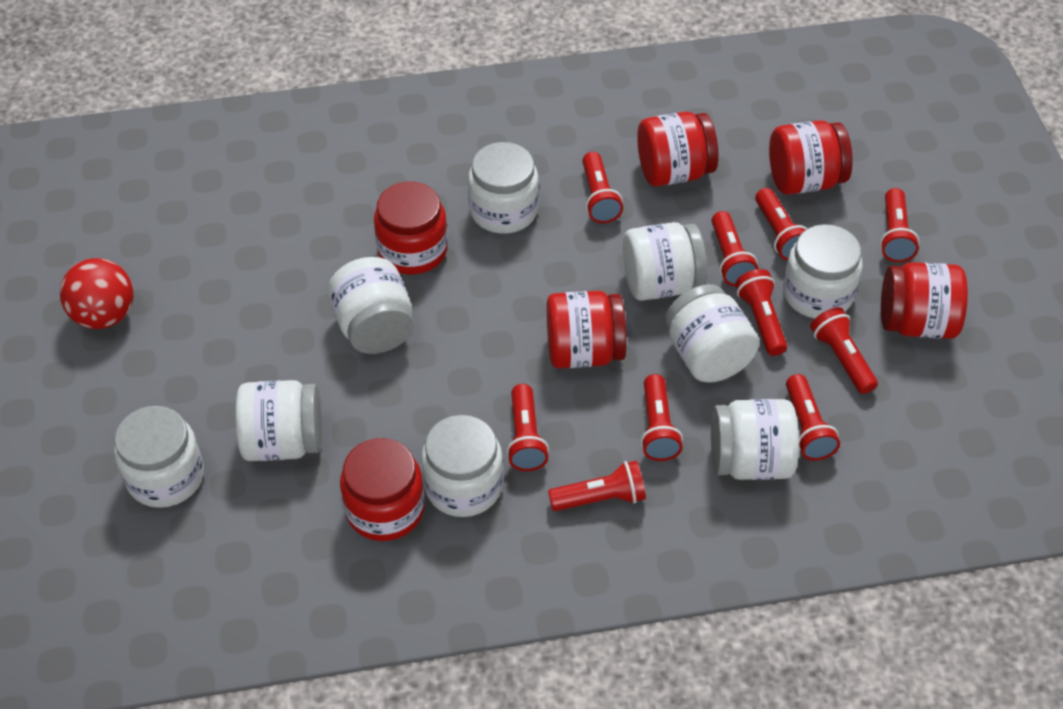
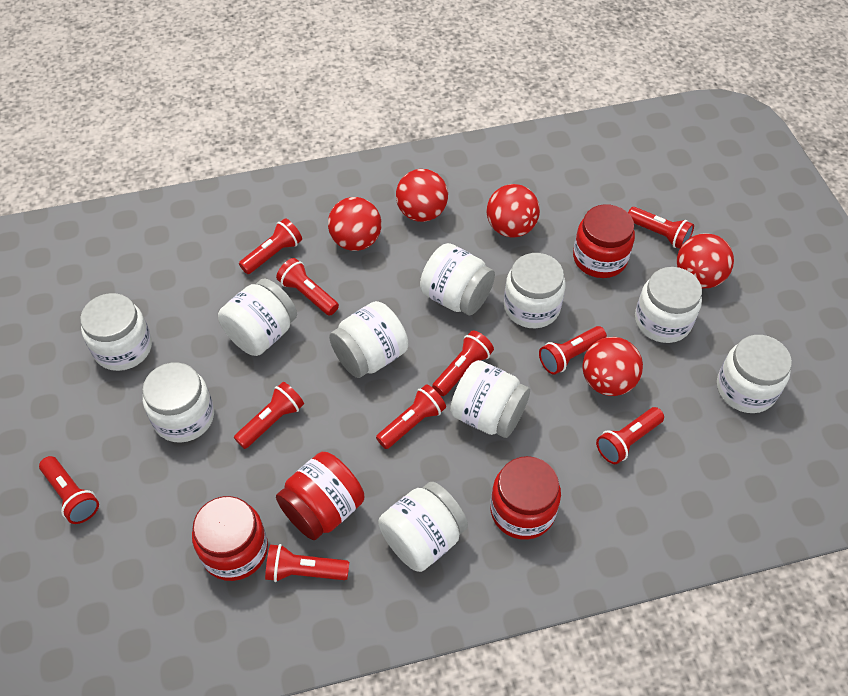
red ball: 1 -> 5
red jar: 6 -> 4
white jar: 9 -> 10

